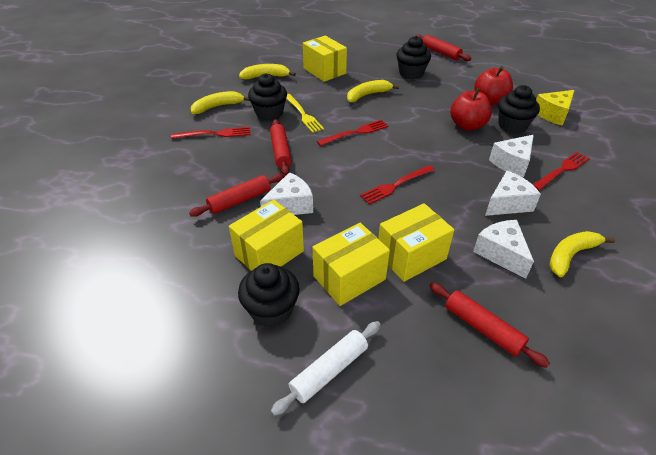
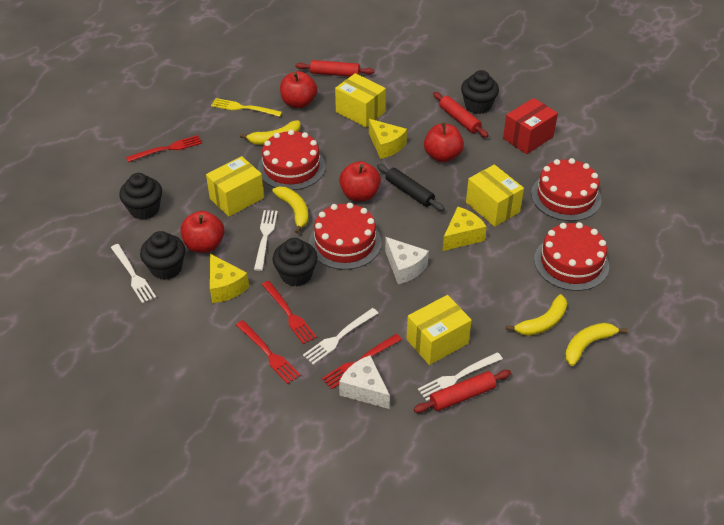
black rolling pin: 0 -> 1
red apple: 2 -> 4
red box: 0 -> 1
red cake: 0 -> 4
red rolling pin: 4 -> 3
white cheese: 4 -> 2
white fork: 0 -> 4
white rolling pin: 1 -> 0
yellow cheese: 1 -> 3

